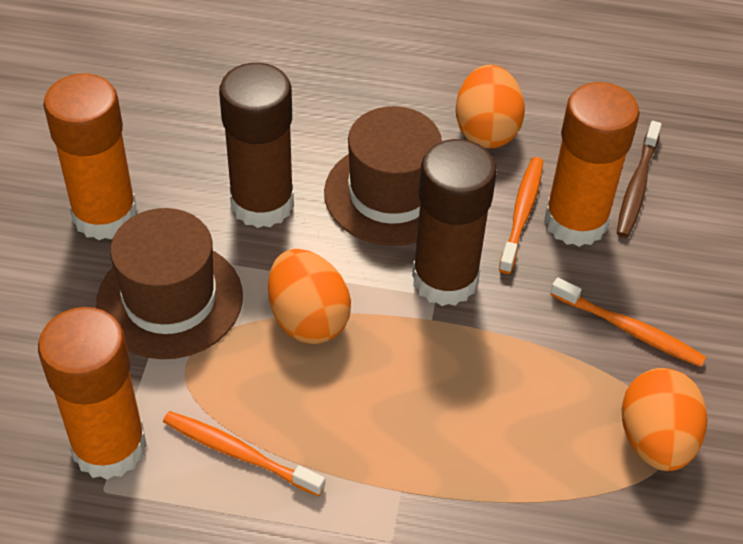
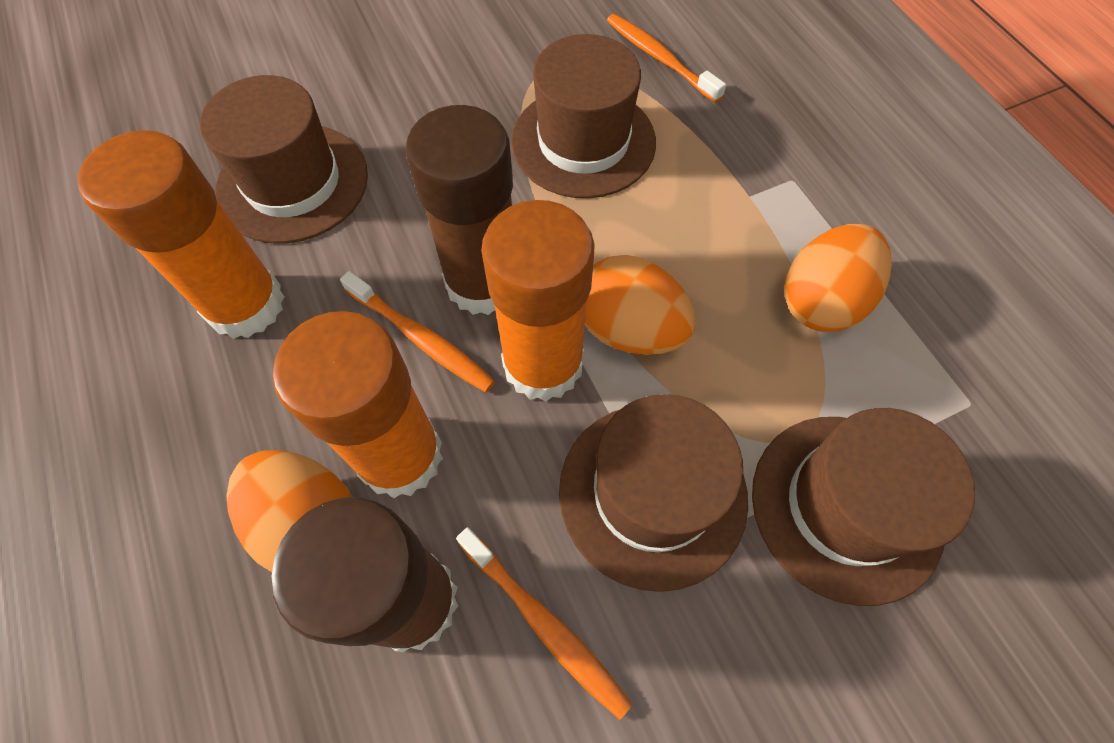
brown hat: 2 -> 4
brown toothbrush: 1 -> 0

